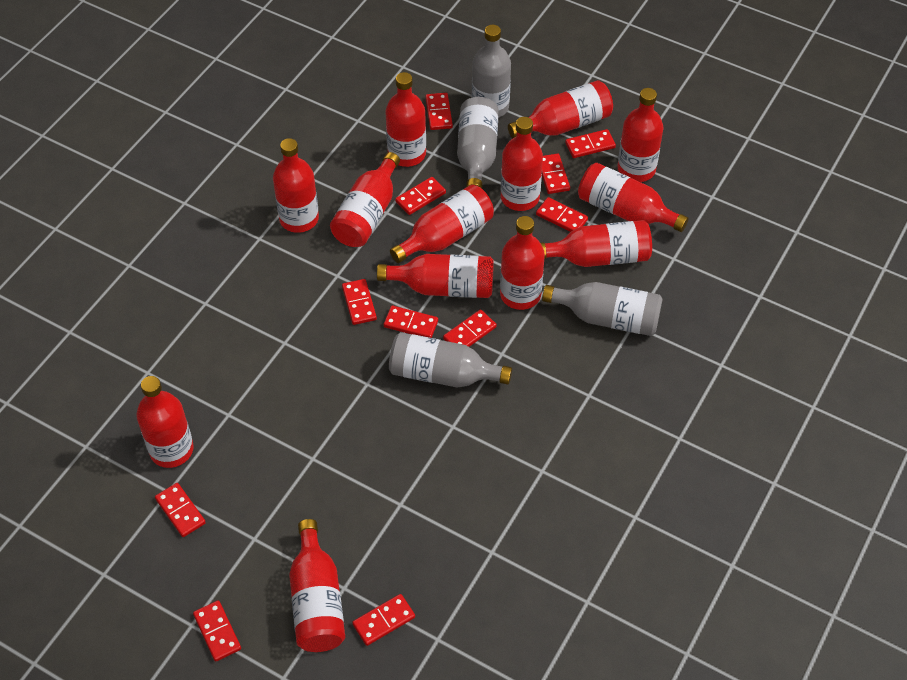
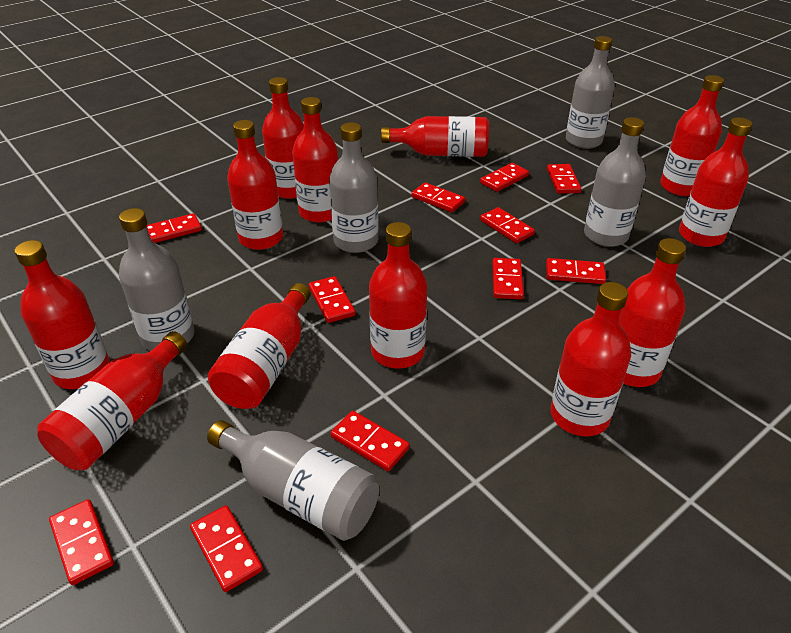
grey bottle: 4 -> 5
red bottle: 13 -> 12

